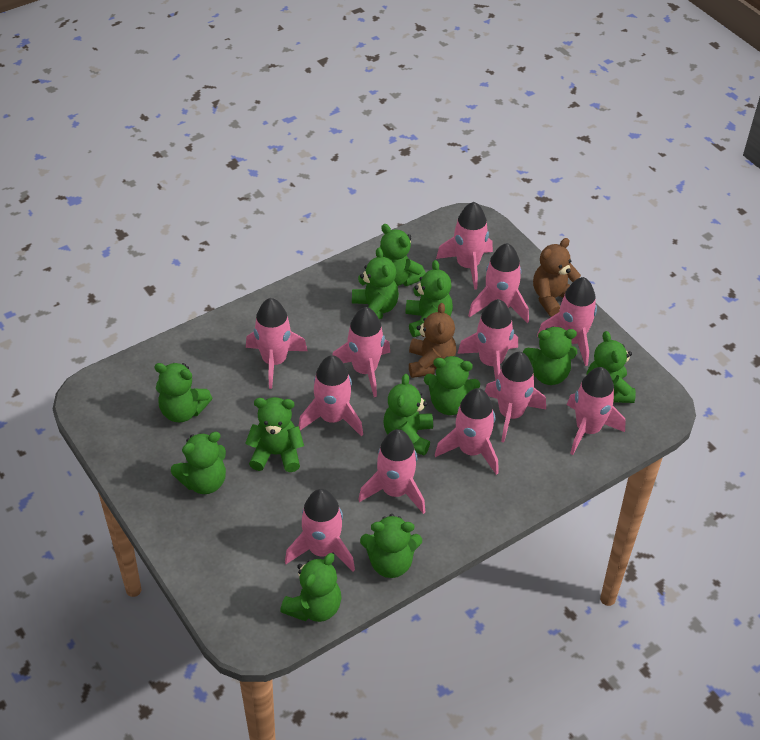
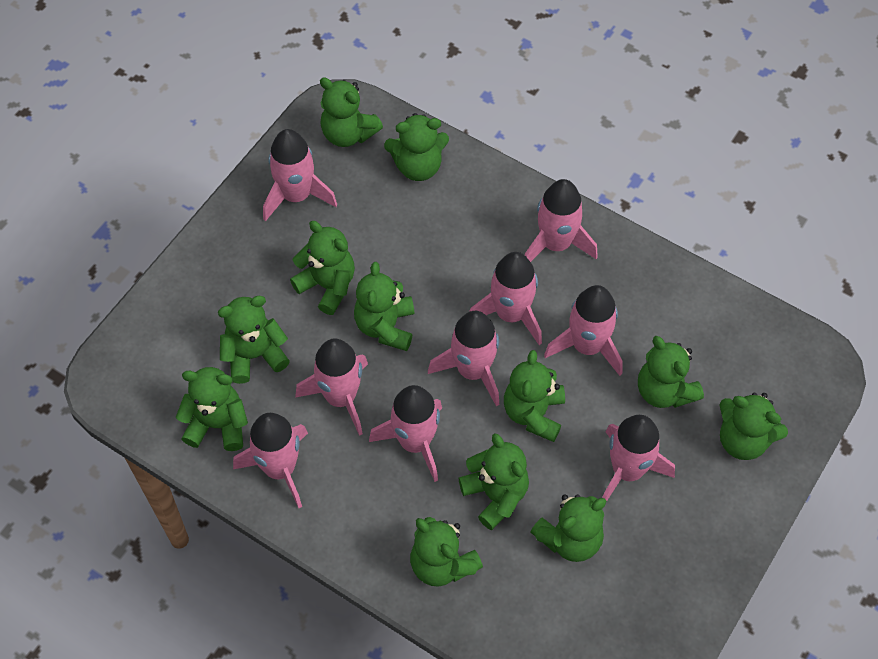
brown teddy bear: 2 -> 0
pink rocket: 12 -> 9

